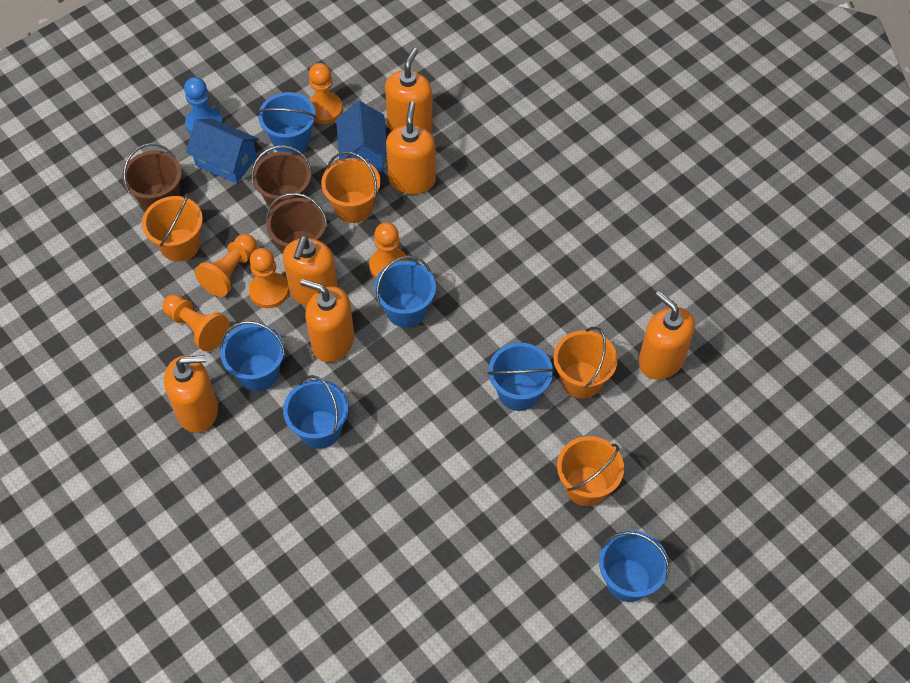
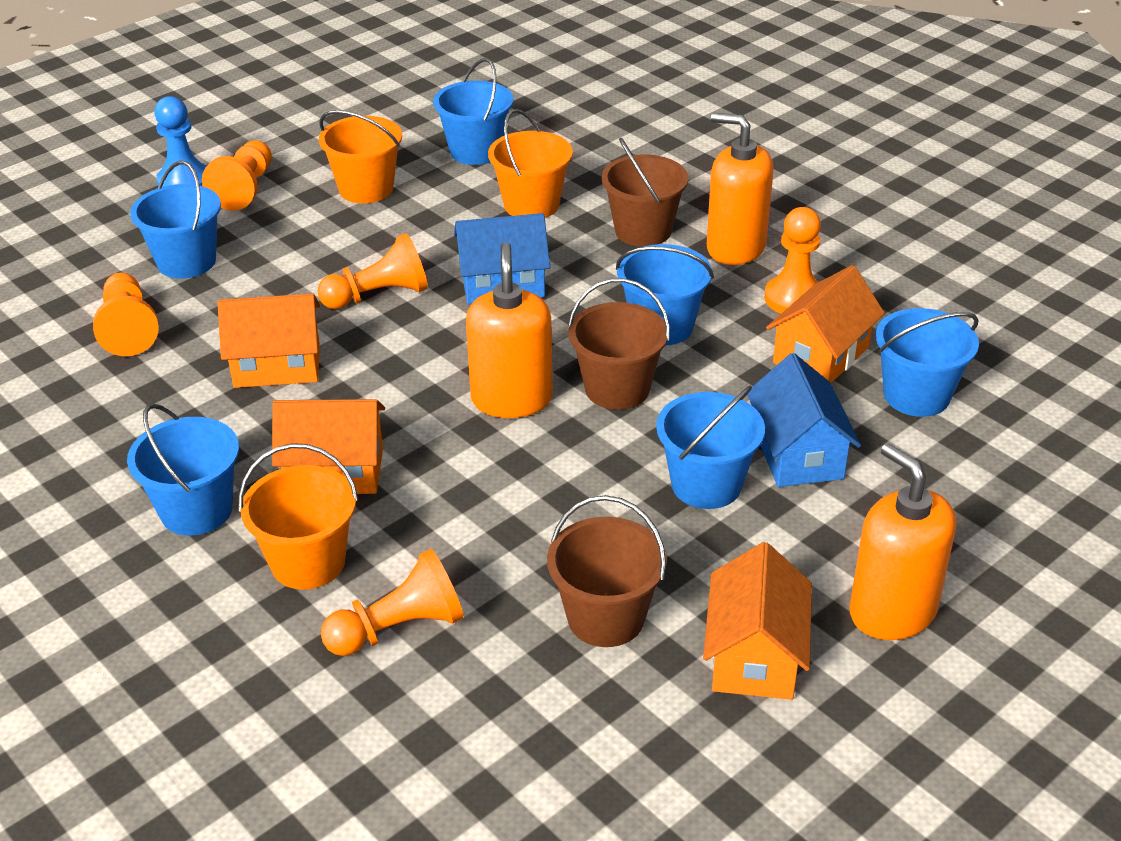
orange bucket: 4 -> 3
orange house: 0 -> 4
orange soap dispenser: 6 -> 3

